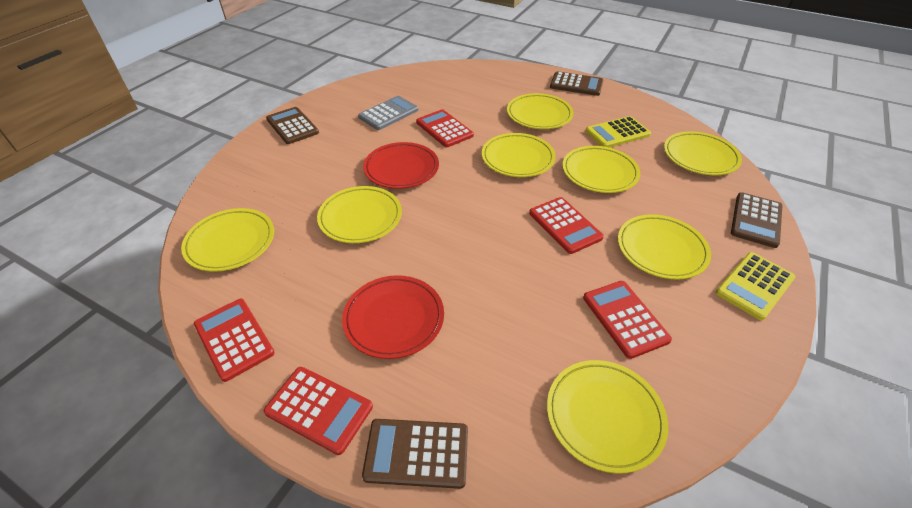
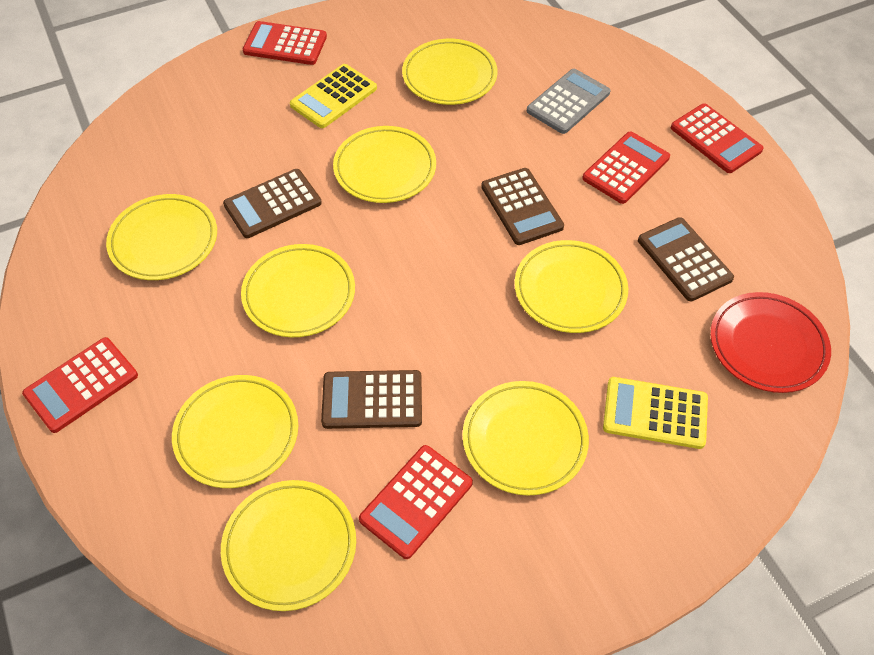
red plate: 2 -> 1

